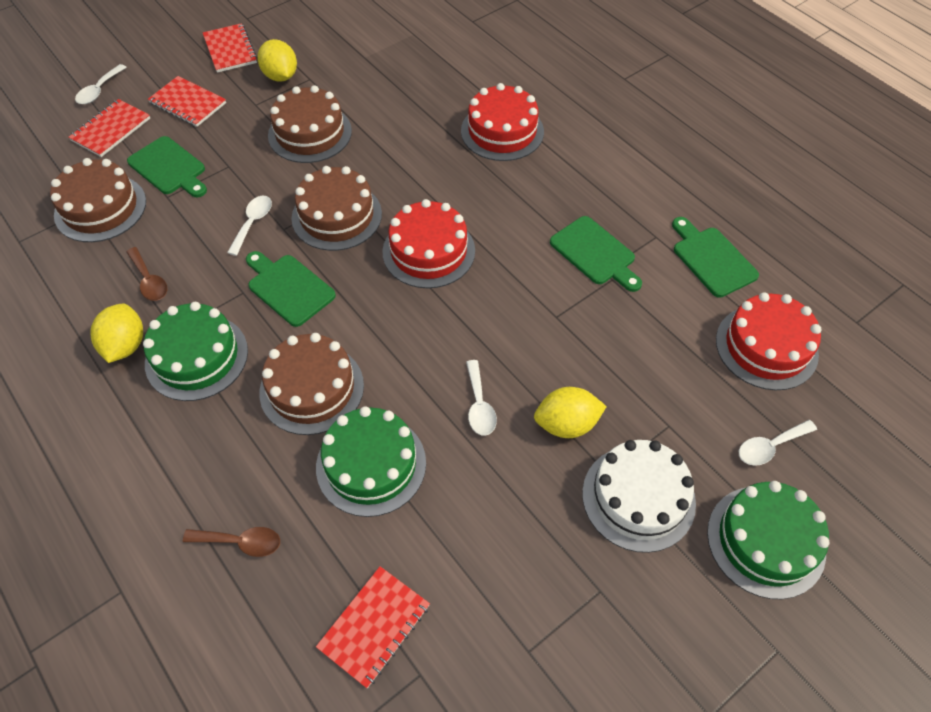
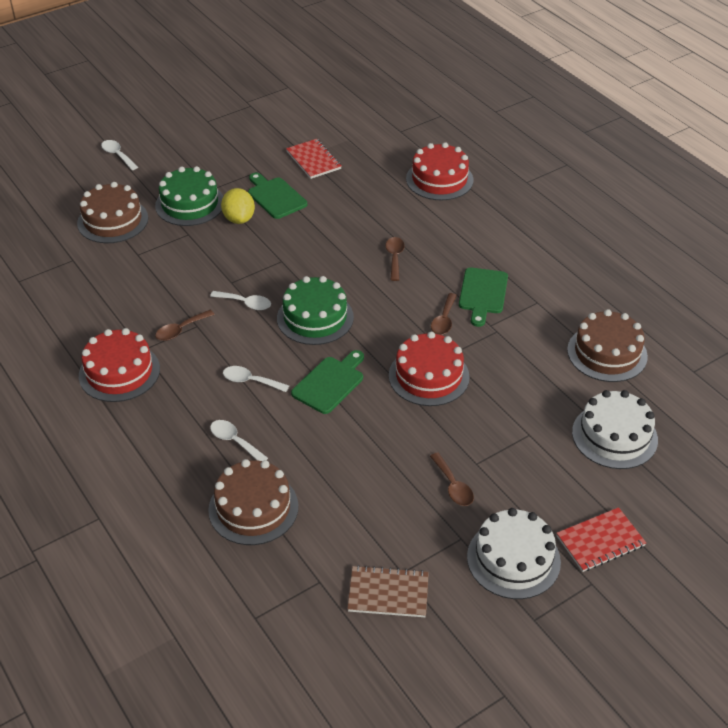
brown cake: 4 -> 3
brown notebook: 0 -> 1
brown spoon: 2 -> 4
green cake: 3 -> 2
green cutting board: 4 -> 3
red notebook: 4 -> 2
white cake: 1 -> 2
yellow lemon: 3 -> 1

